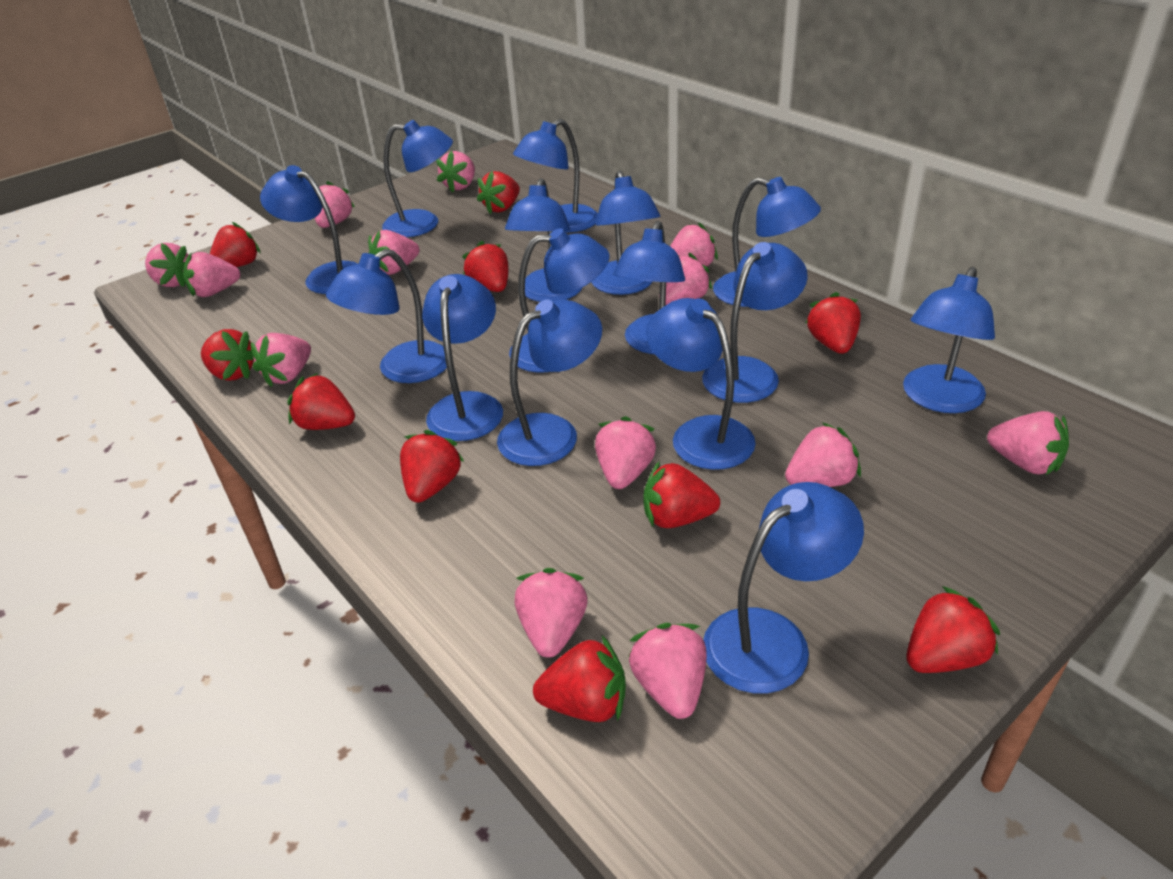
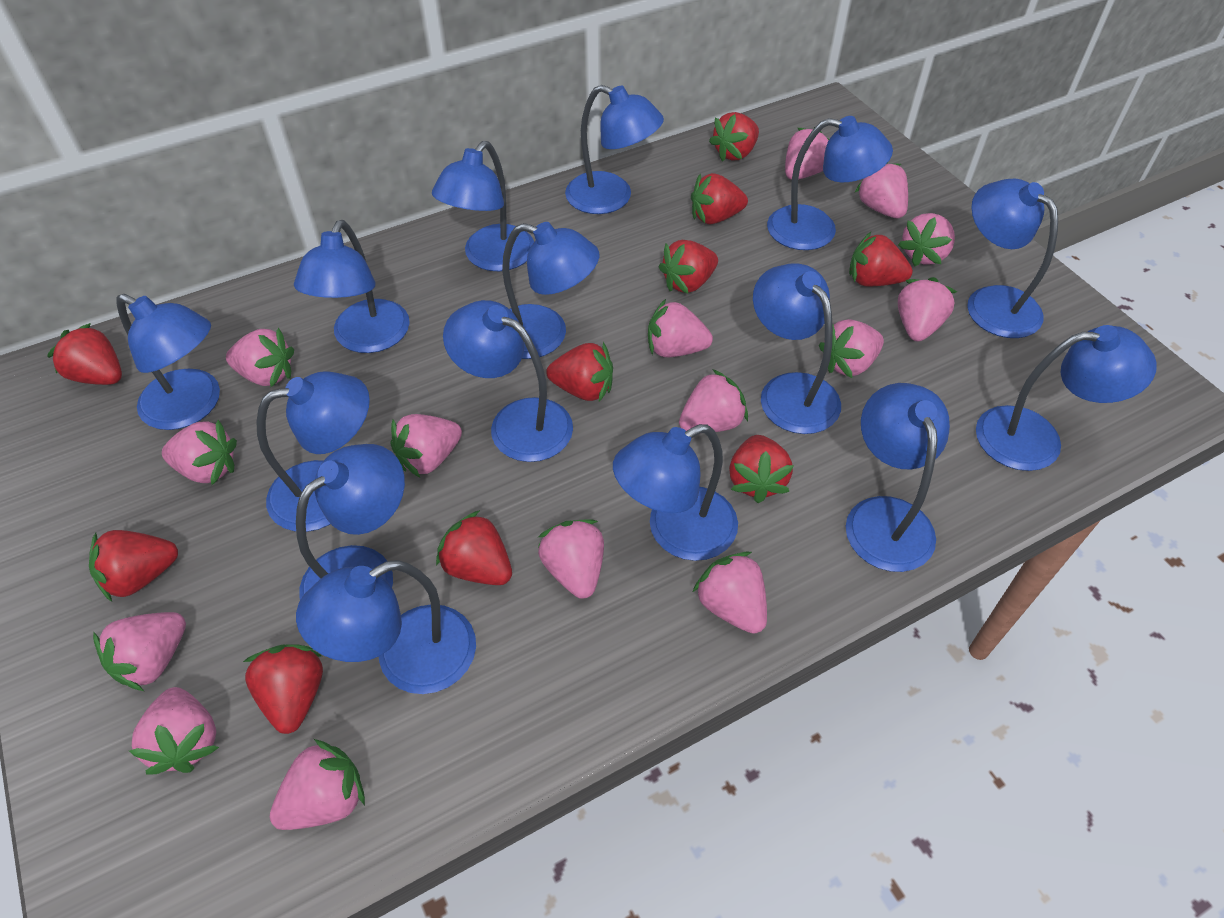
pink strawberry: 13 -> 15

